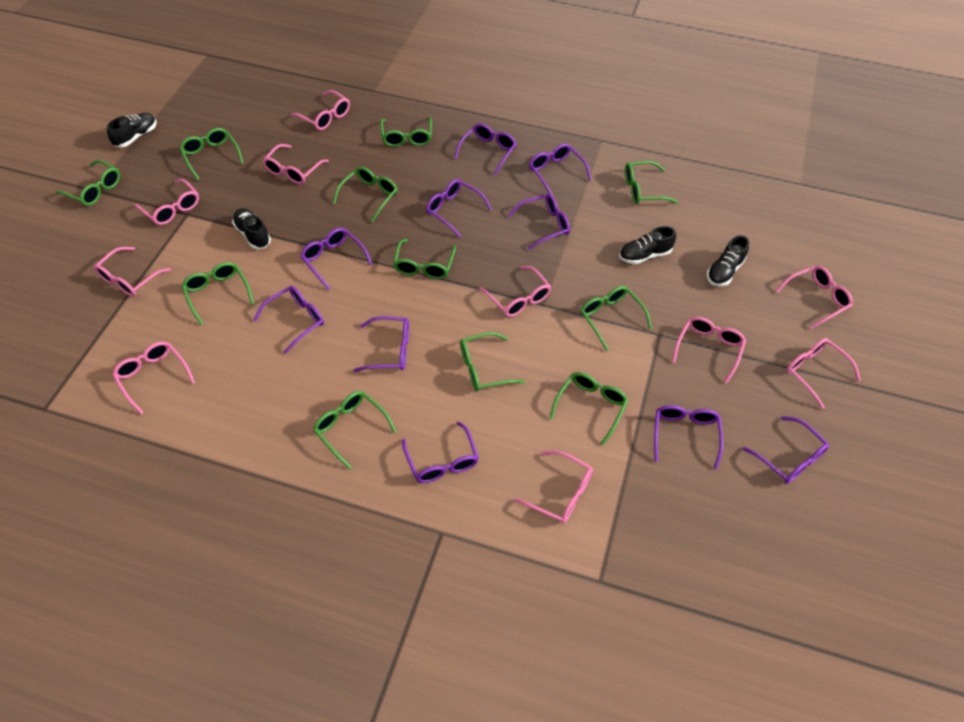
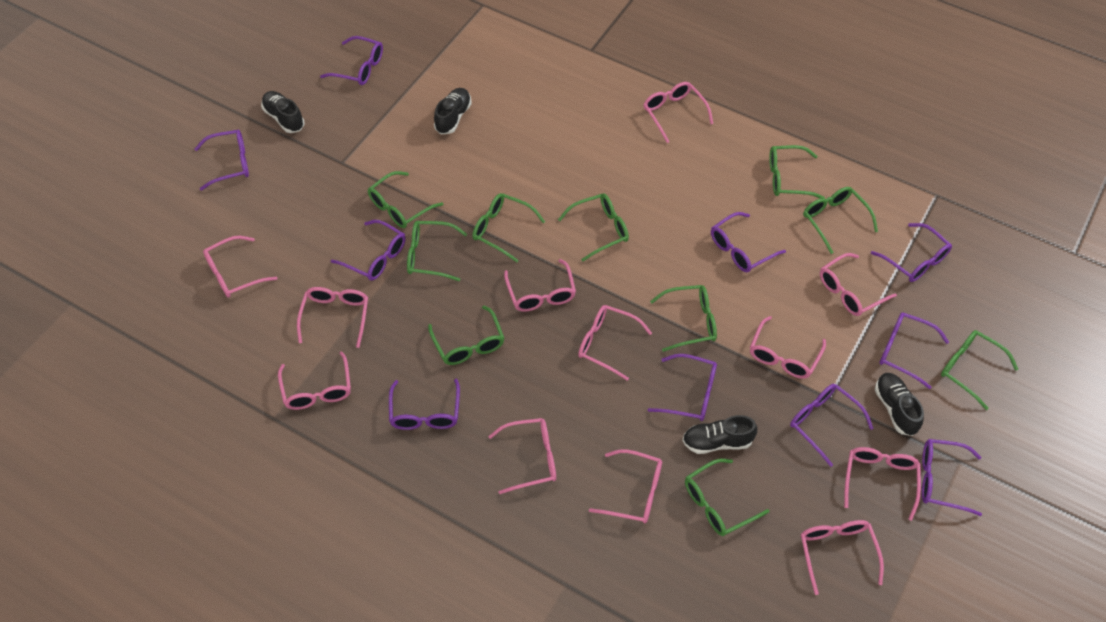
green glasses: 11 -> 10
pink glasses: 10 -> 12

